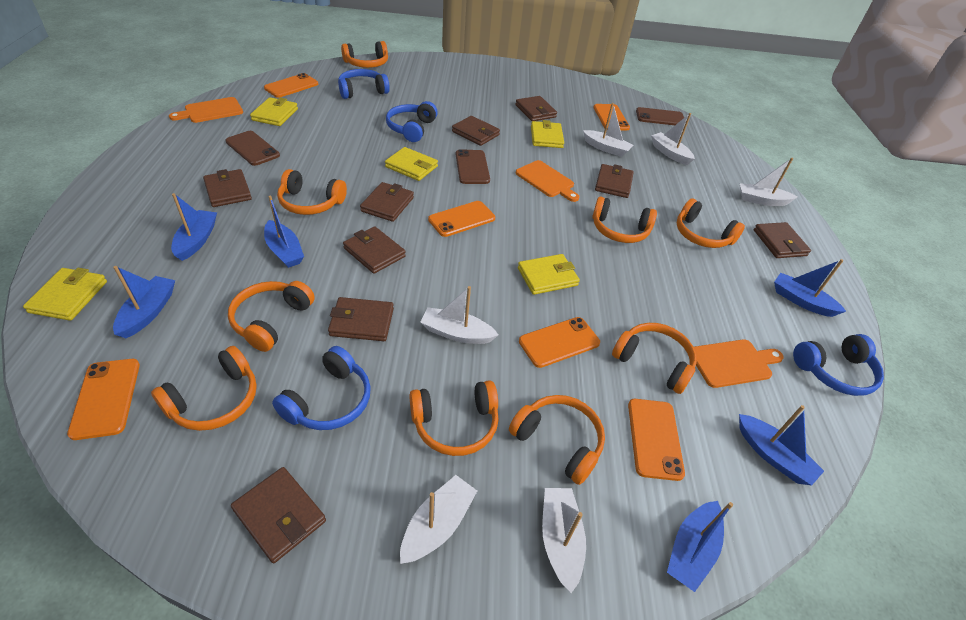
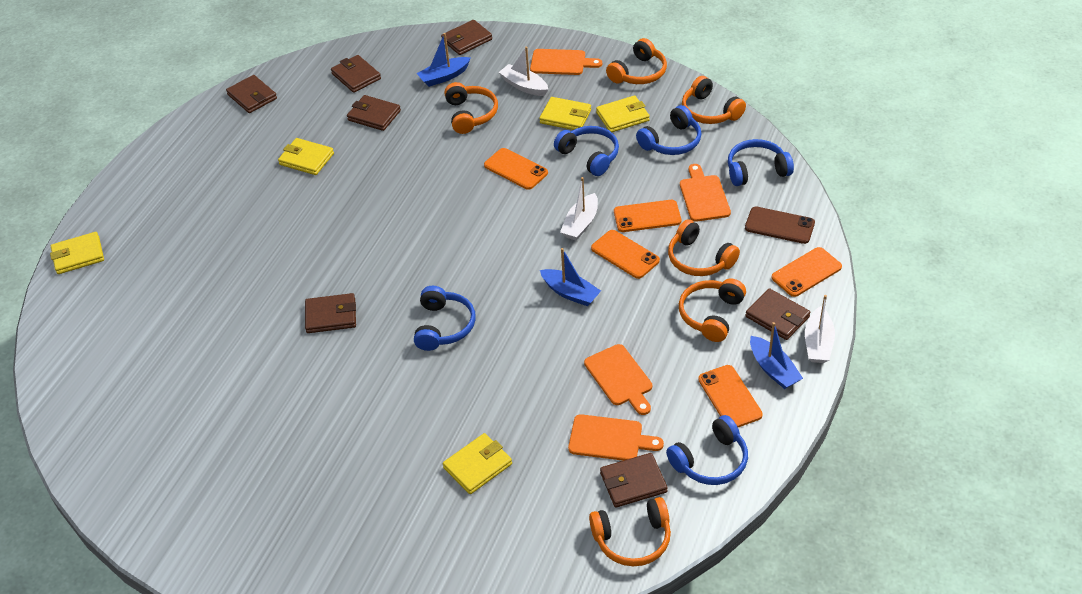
blue boat: 6 -> 3
blue headphones: 4 -> 5
brown phone: 3 -> 1
brown wallet: 9 -> 7
orange cutting board: 3 -> 4
orange headphones: 9 -> 6
orange phone: 6 -> 5
white boat: 6 -> 3

